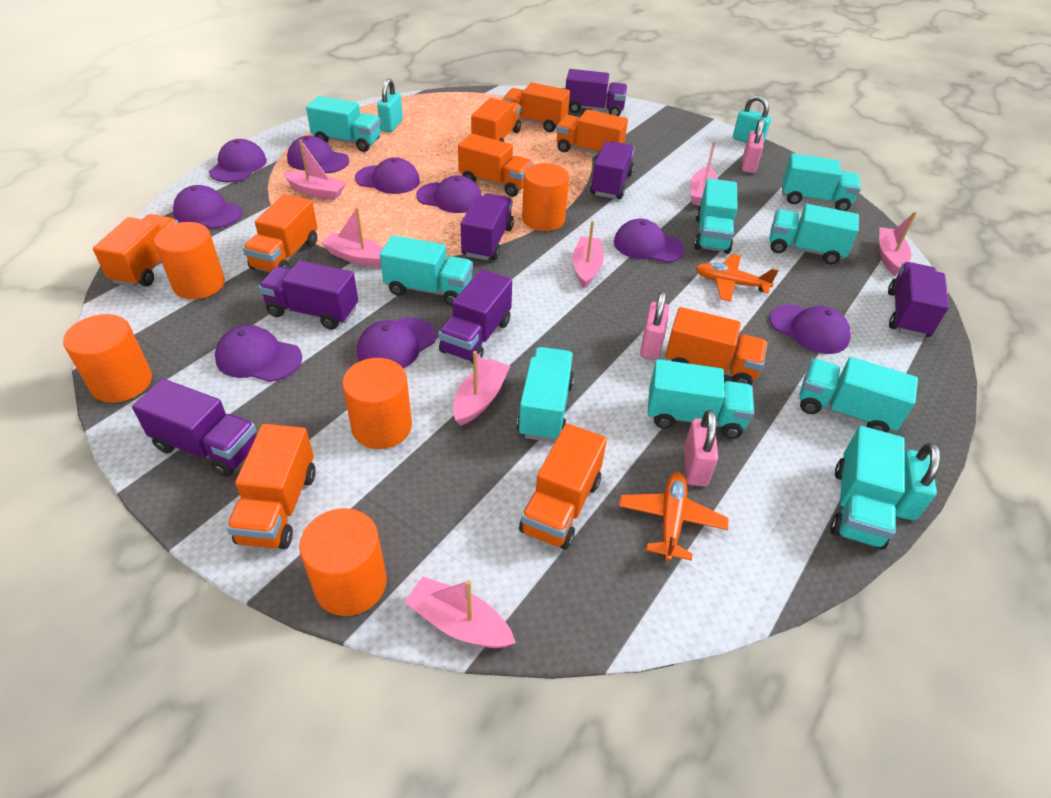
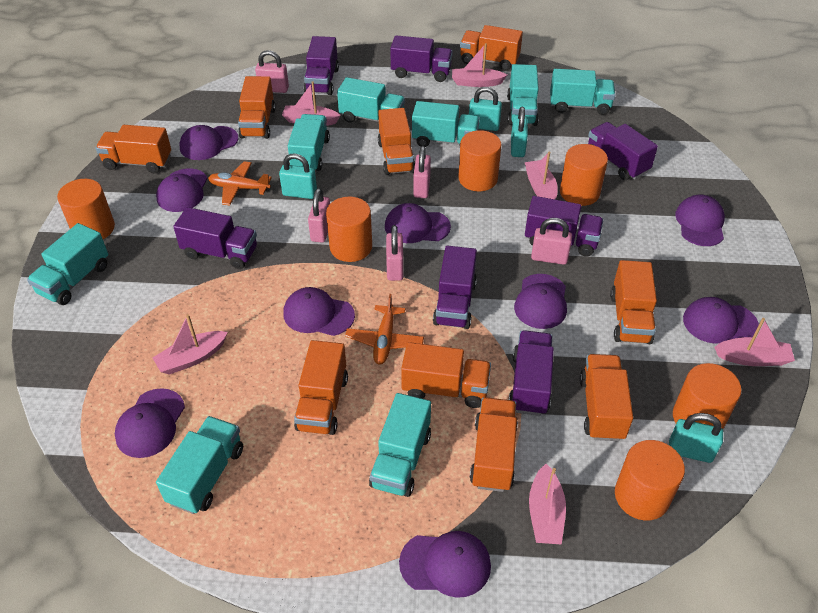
orange cylinder: 5 -> 6
pink boat: 7 -> 6
pink padlock: 3 -> 5
turquoise padlock: 3 -> 4
turquoise truck: 9 -> 8

